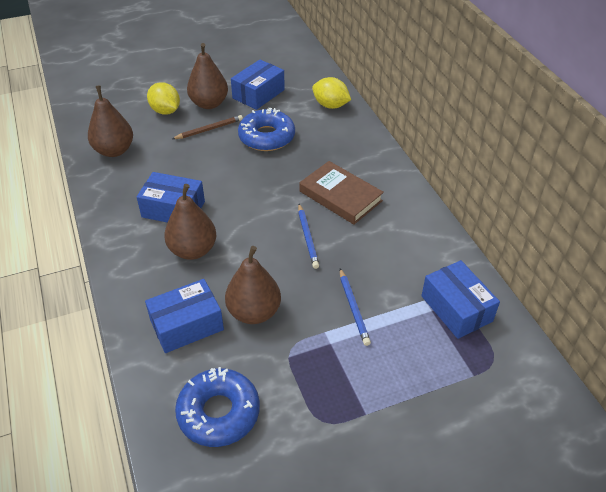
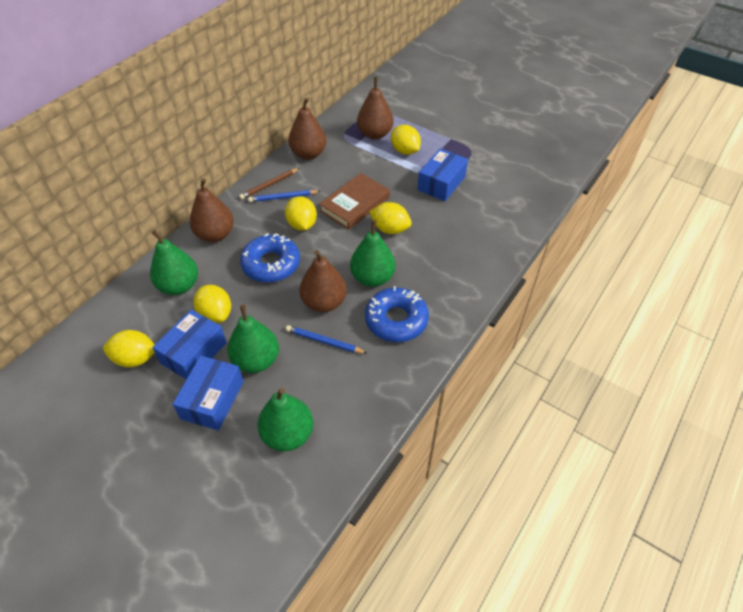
blue box: 4 -> 3
green pear: 0 -> 4
yellow lemon: 2 -> 5

